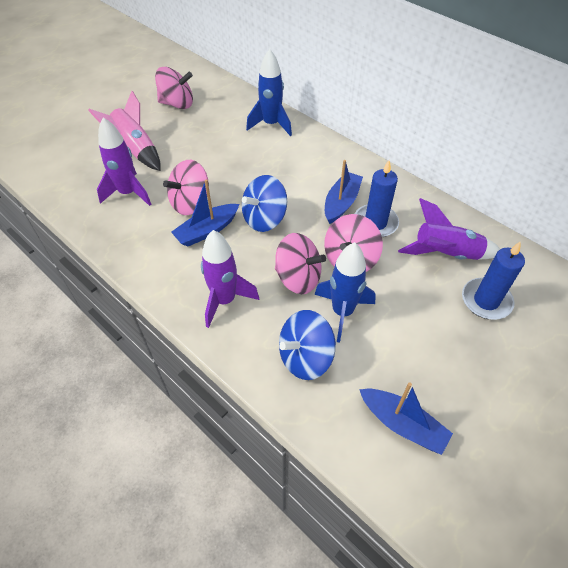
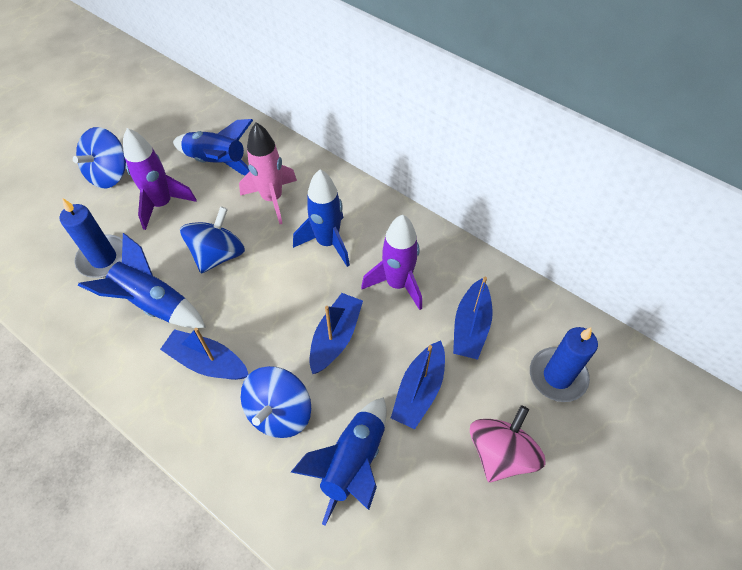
blue boat: 3 -> 4
blue rocket: 2 -> 4
blue spinning top: 2 -> 3
pink spinning top: 4 -> 1
purple rocket: 3 -> 2

